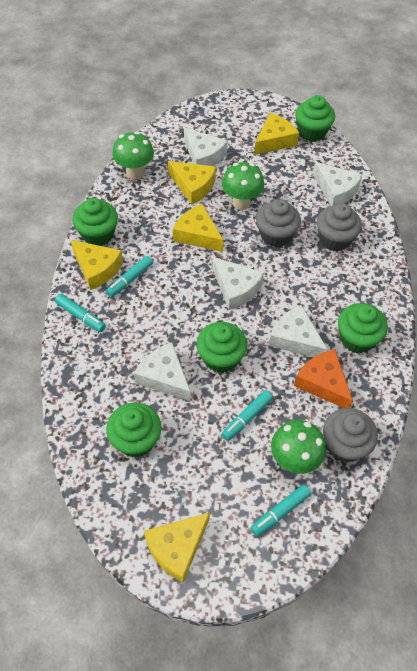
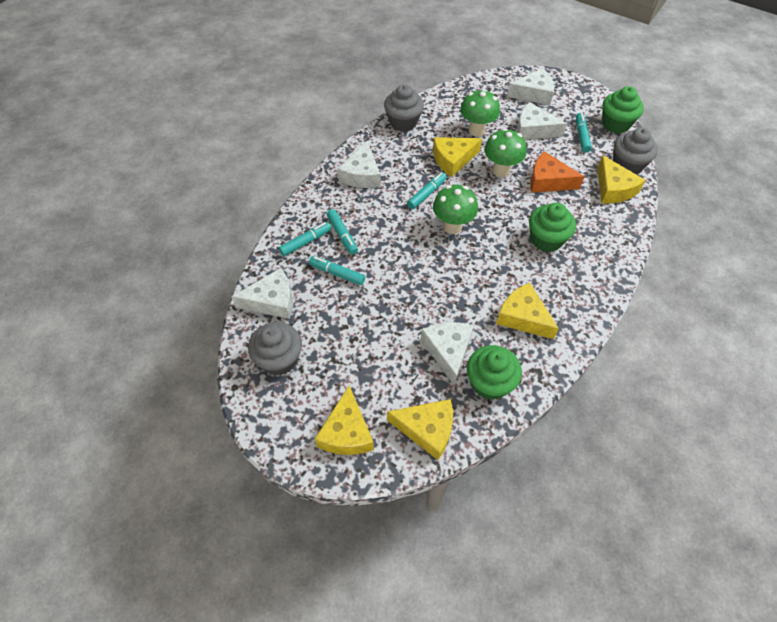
green cupcake: 5 -> 3
turquoise marker: 4 -> 5

